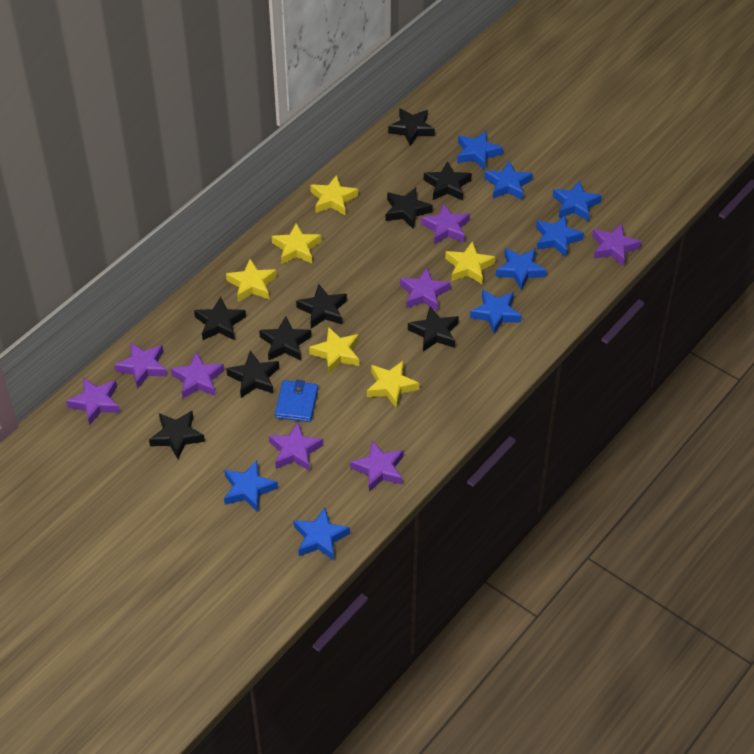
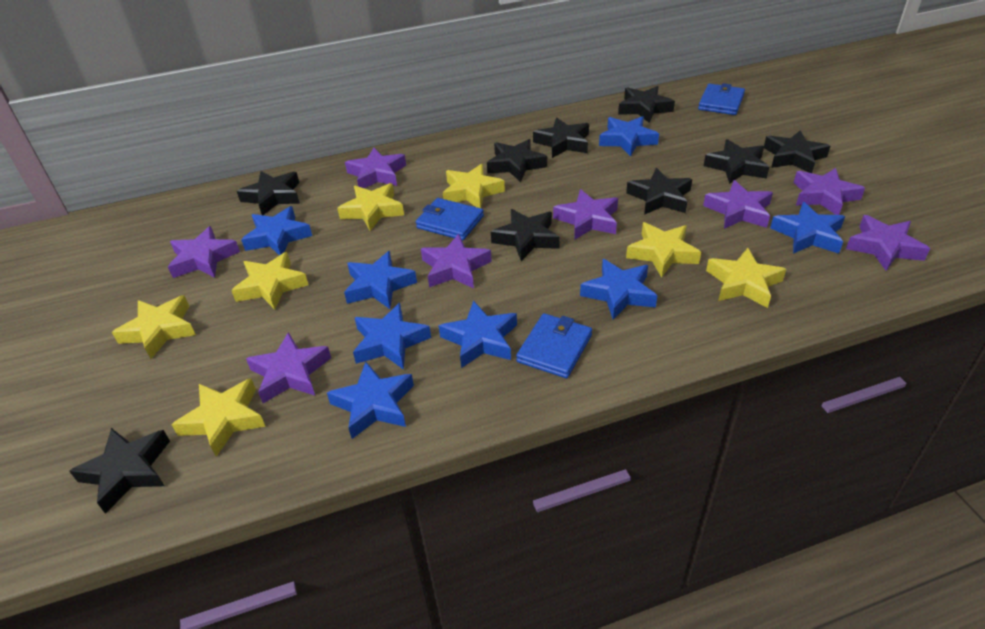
blue wallet: 1 -> 3
yellow star: 6 -> 7

